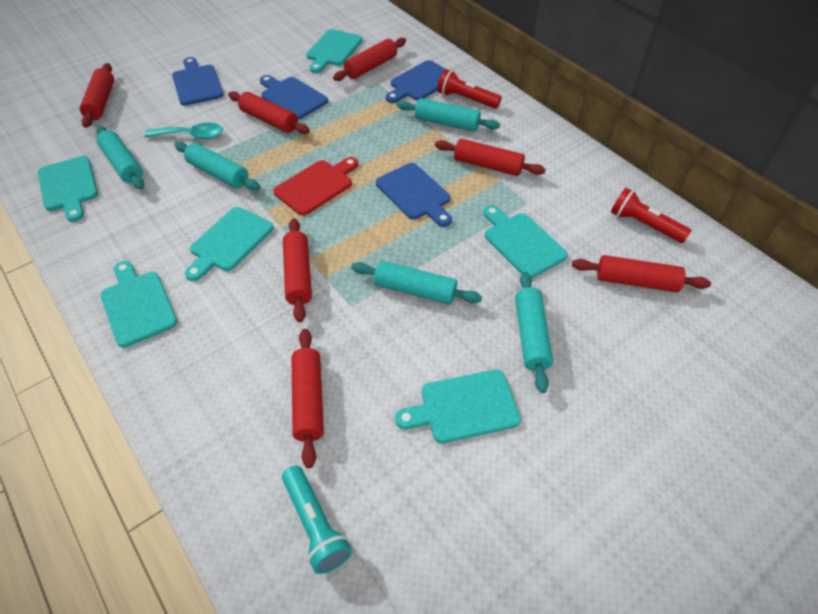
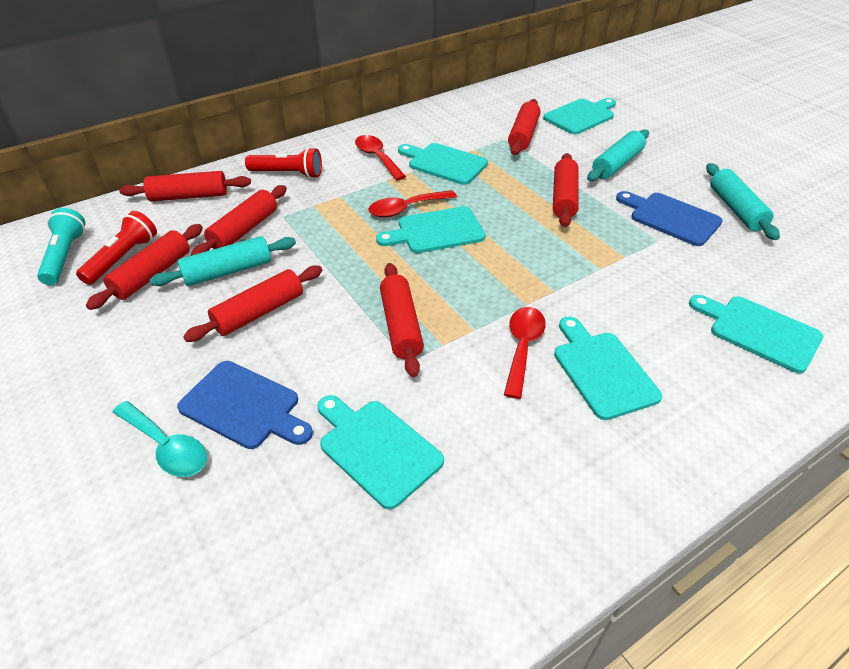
blue cutting board: 4 -> 2
red cutting board: 1 -> 0
red spoon: 0 -> 3
turquoise rolling pin: 5 -> 3

